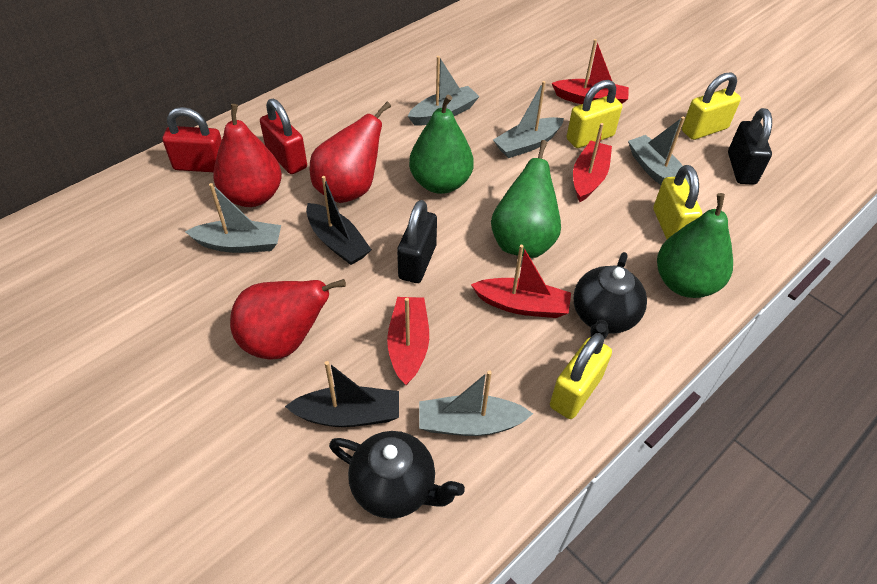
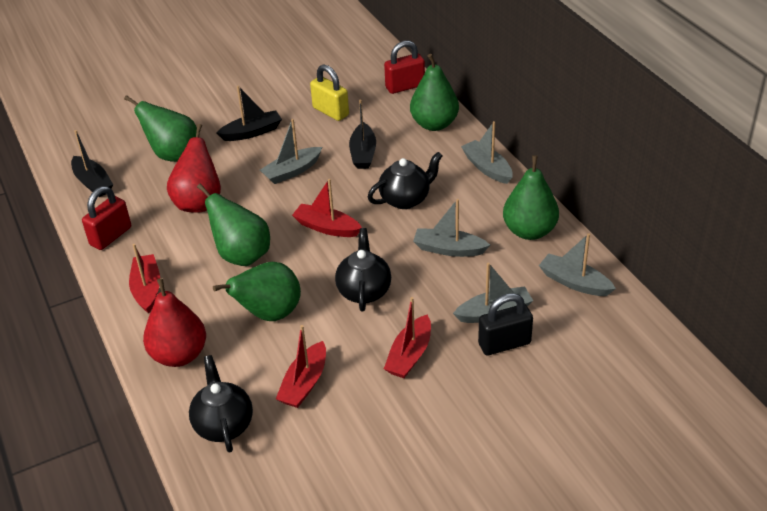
black boat: 2 -> 3
black padlock: 2 -> 1
black teapot: 2 -> 3
green pear: 3 -> 5
red pear: 3 -> 2
yellow padlock: 4 -> 1

